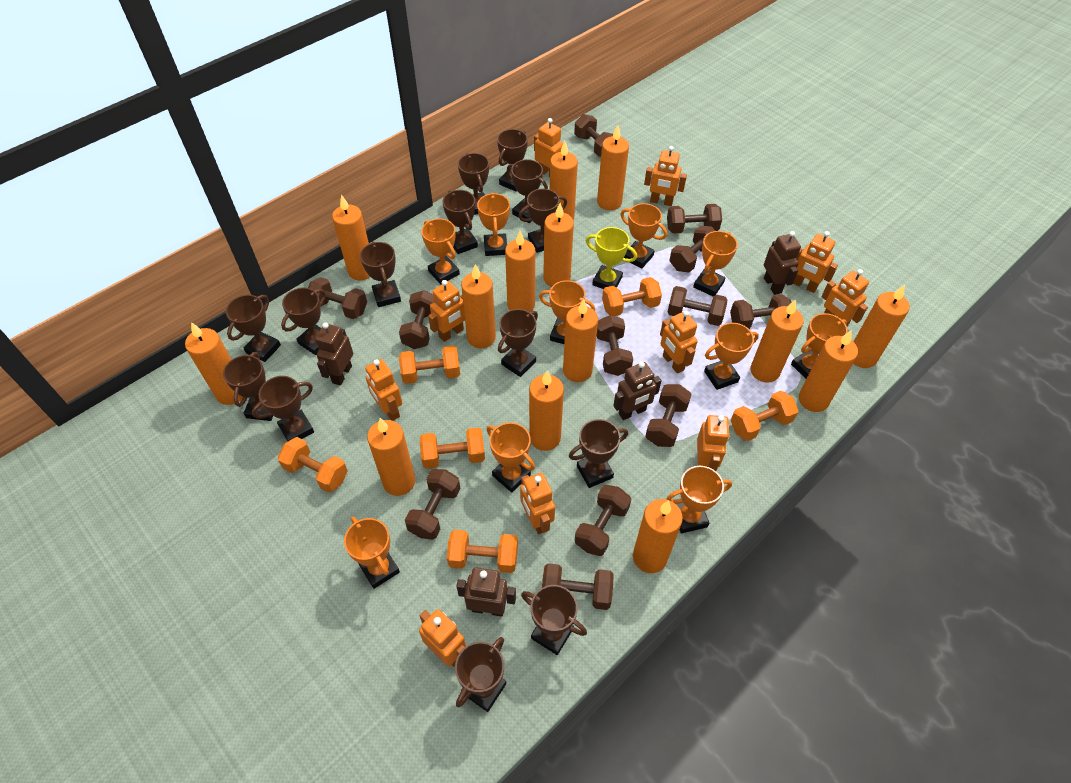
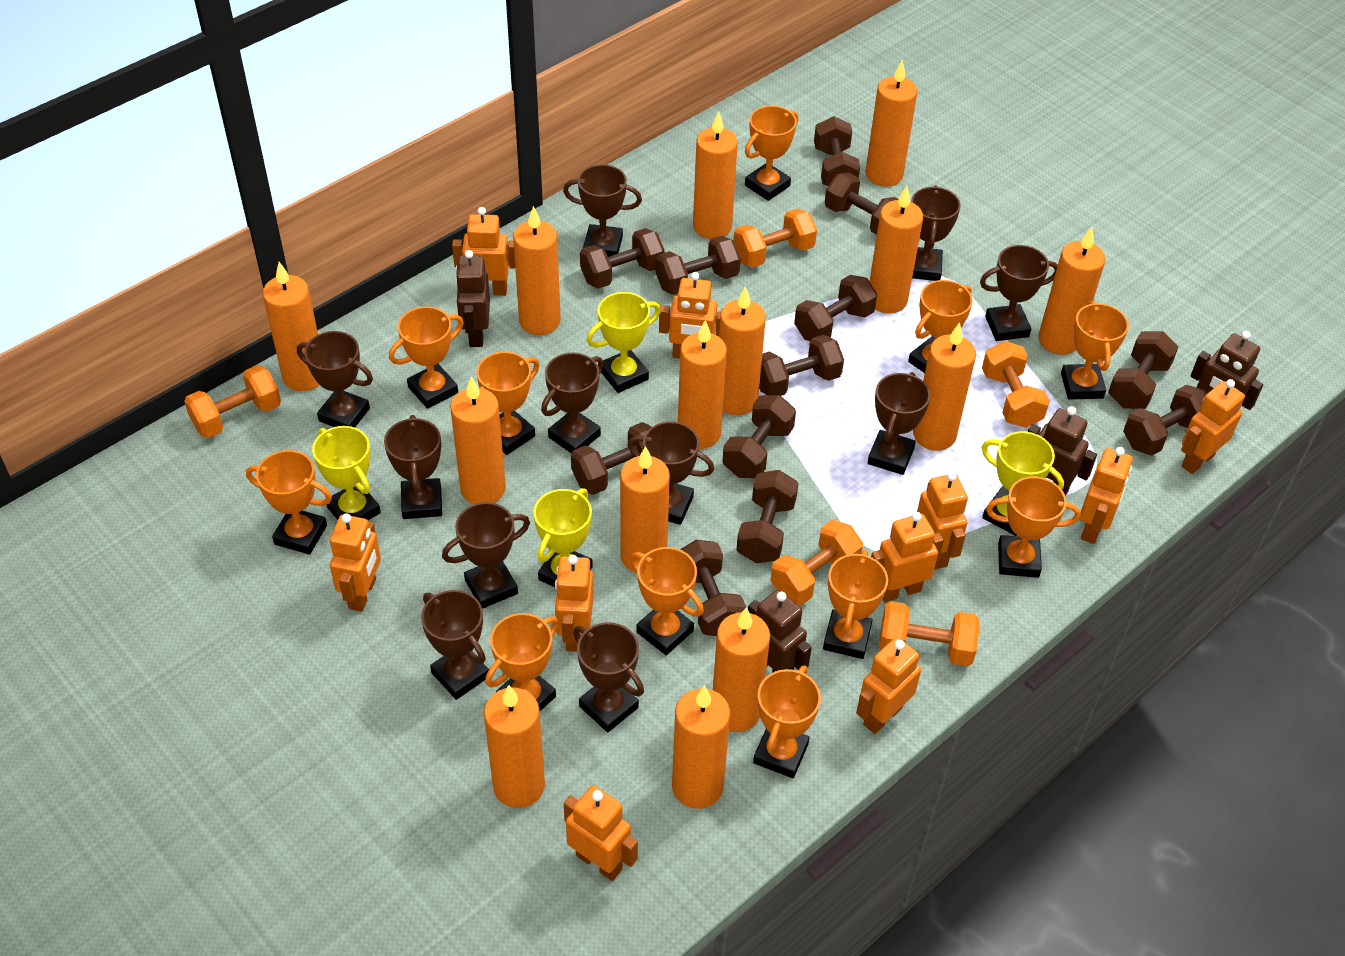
brown trophy: 14 -> 11
orange dumbbell: 6 -> 5
orange trophy: 10 -> 11
yellow trophy: 1 -> 4

